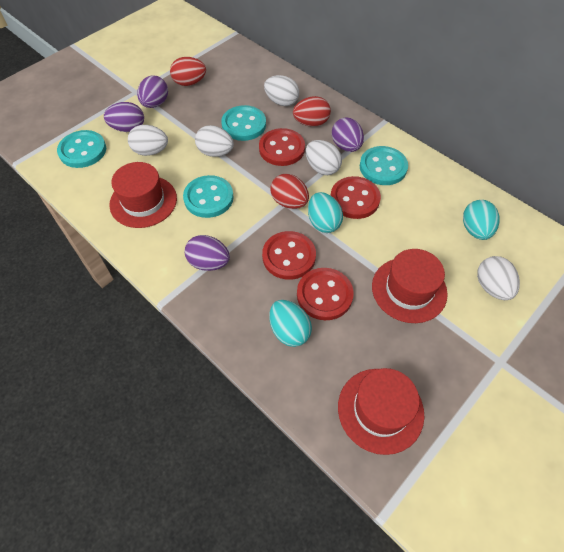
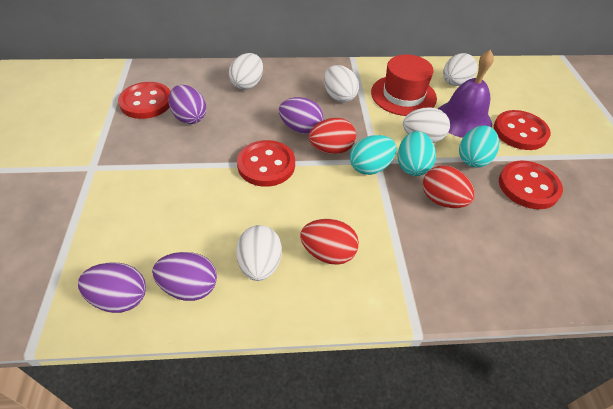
purple bell: 0 -> 1
red hat: 3 -> 1
turquoise button: 4 -> 0

